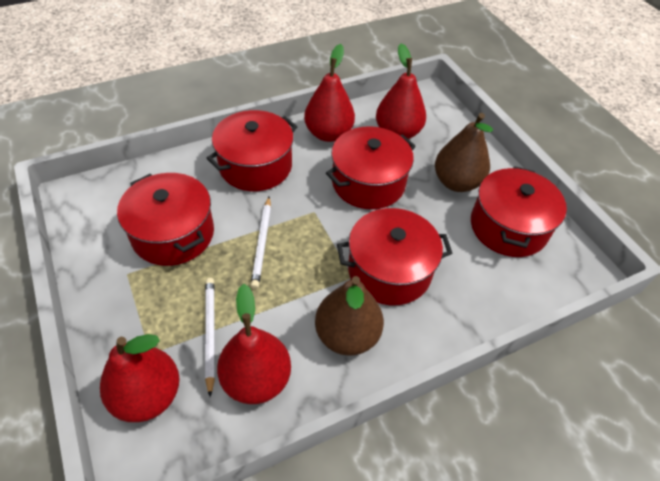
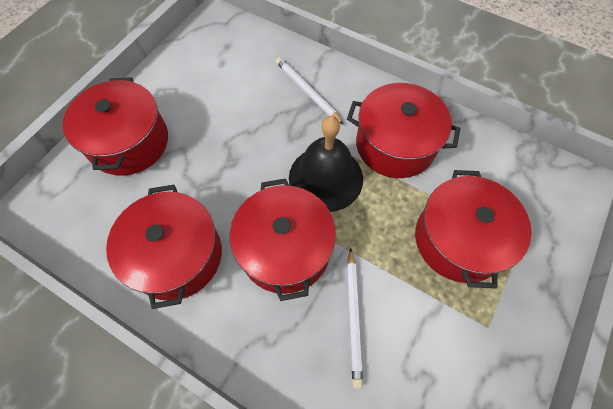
black bell: 0 -> 1
brown pear: 2 -> 0
red pear: 4 -> 0

